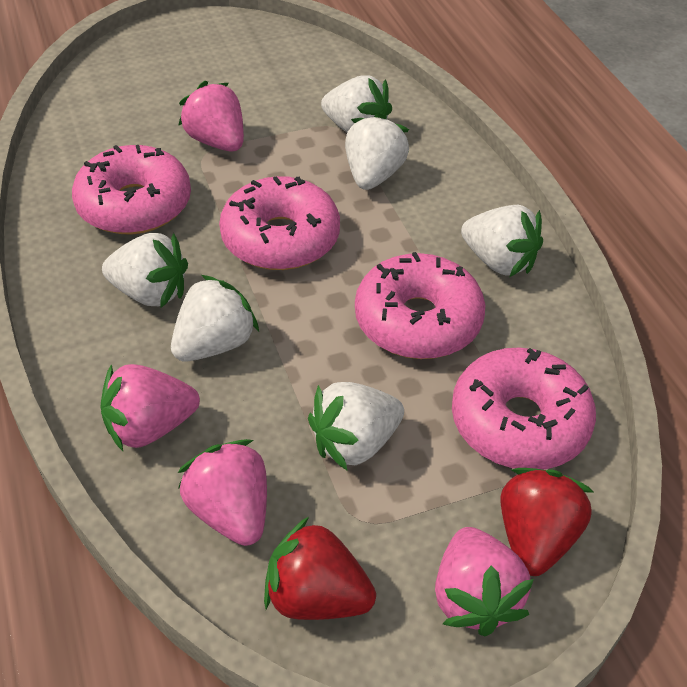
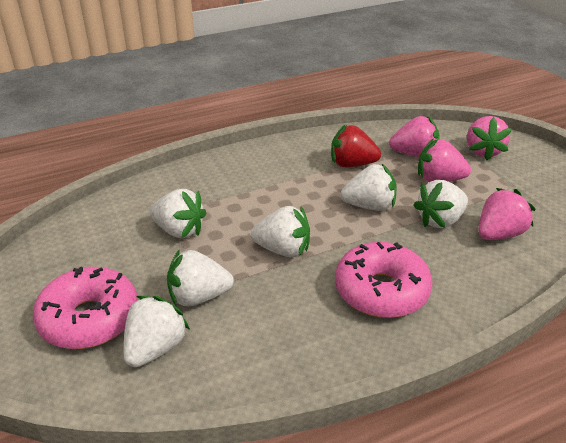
pink donut: 4 -> 2
red strawberry: 2 -> 1

